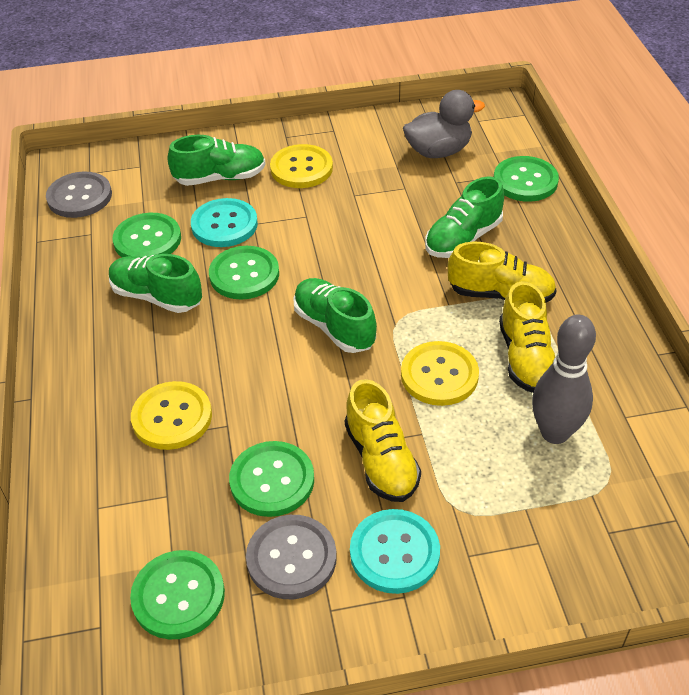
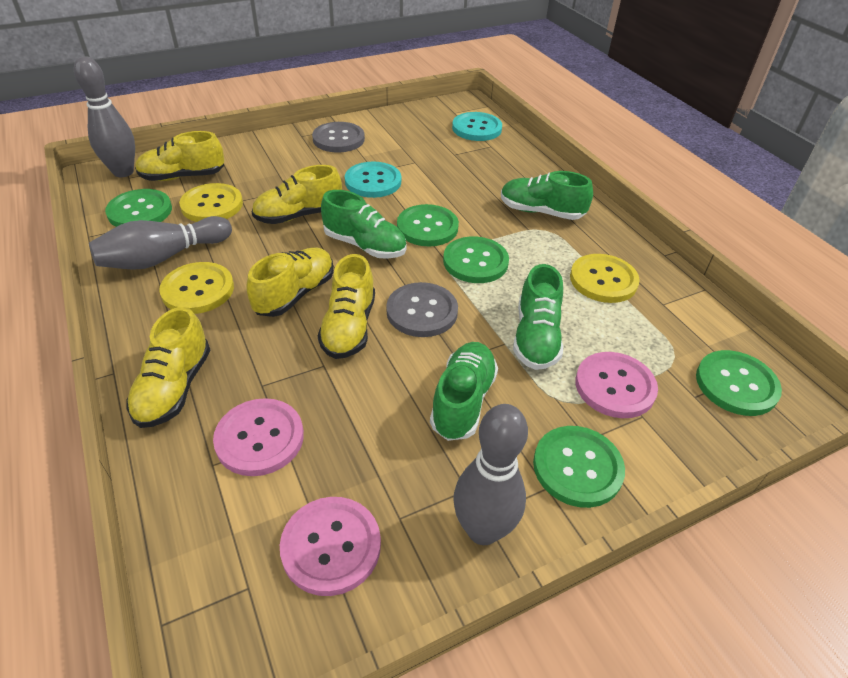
grey bowling pin: 1 -> 3
grey duck: 1 -> 0
pink button: 0 -> 3
yellow shoe: 3 -> 5

